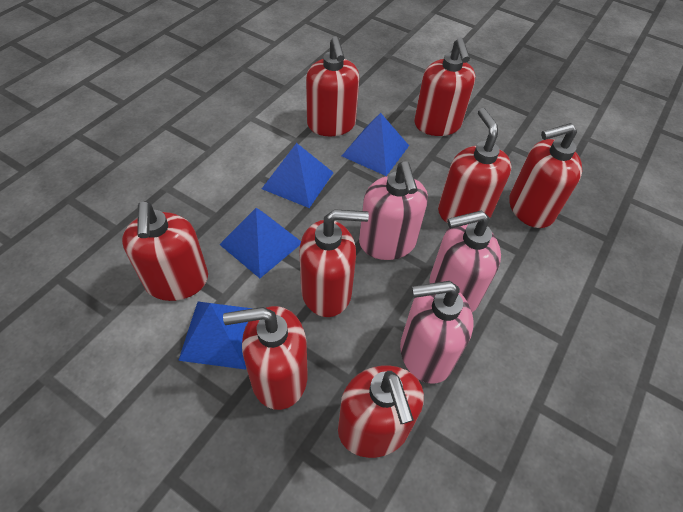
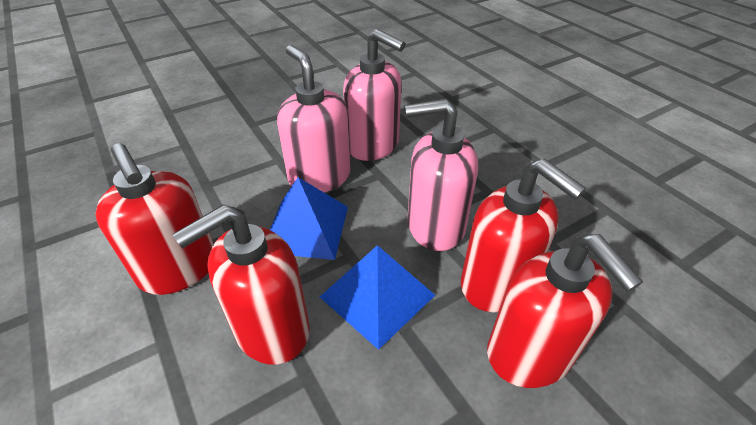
blue pyramid: 4 -> 2
red soap dispenser: 8 -> 4

